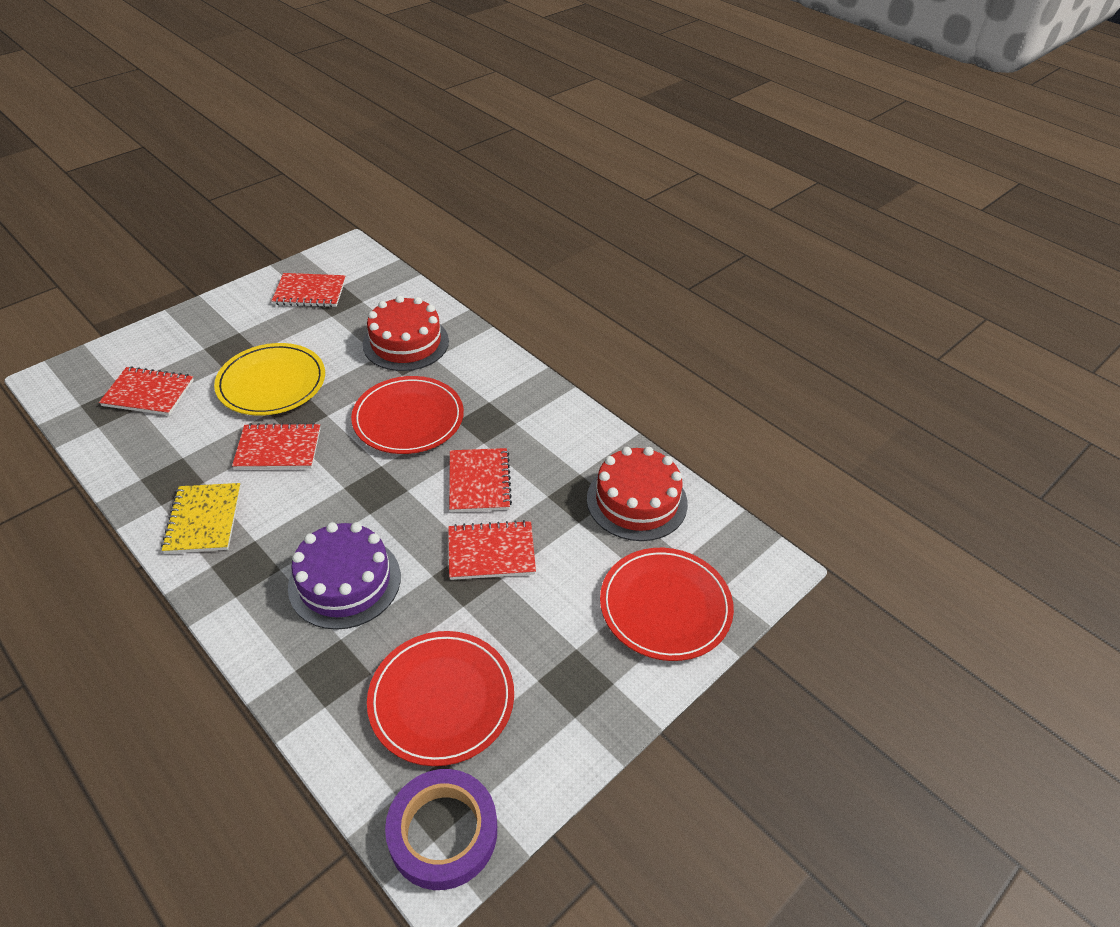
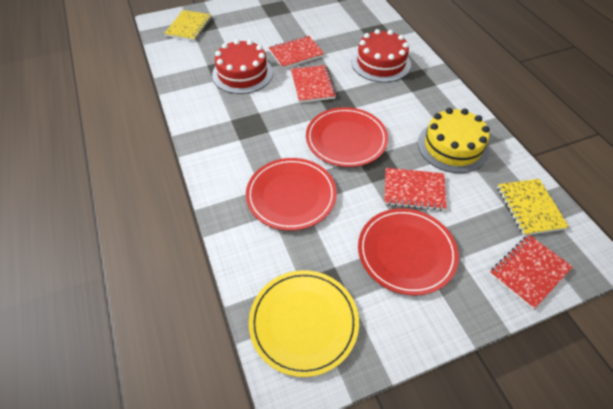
purple cake: 1 -> 0
purple tape: 1 -> 0
red notebook: 5 -> 4
yellow cake: 0 -> 1
yellow notebook: 1 -> 2

